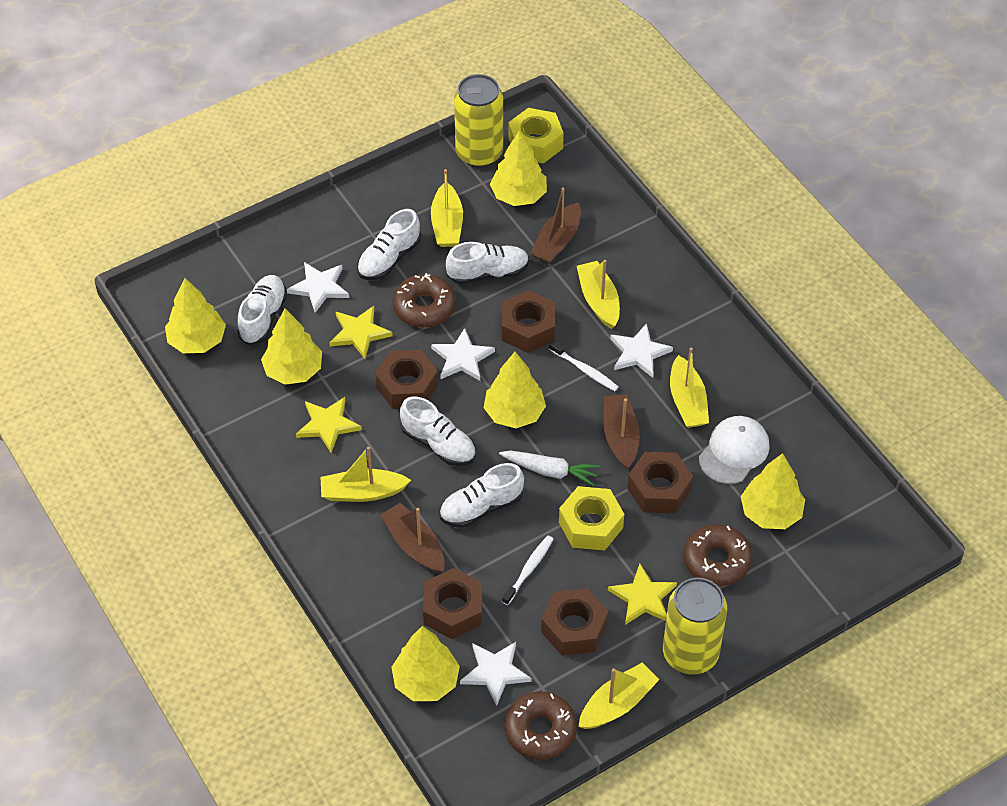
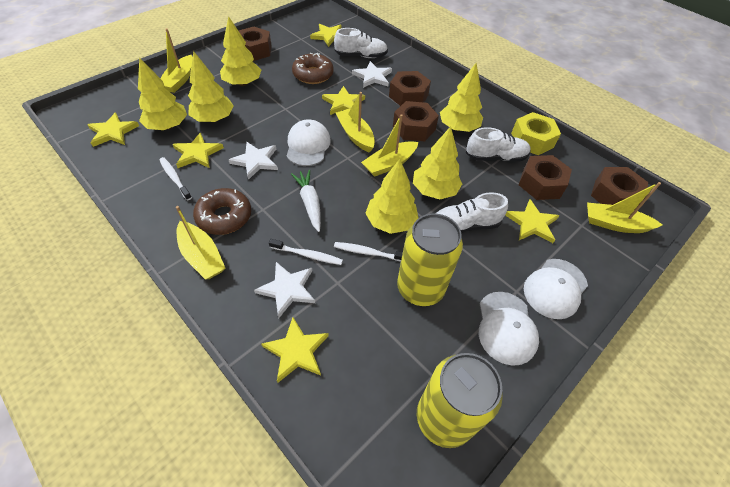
brown boat: 3 -> 0
brown donut: 3 -> 2
white cap: 1 -> 3
white shoe: 5 -> 3
white star: 4 -> 3
white toothbrush: 2 -> 3
yellow nut: 2 -> 1
yellow star: 3 -> 6

